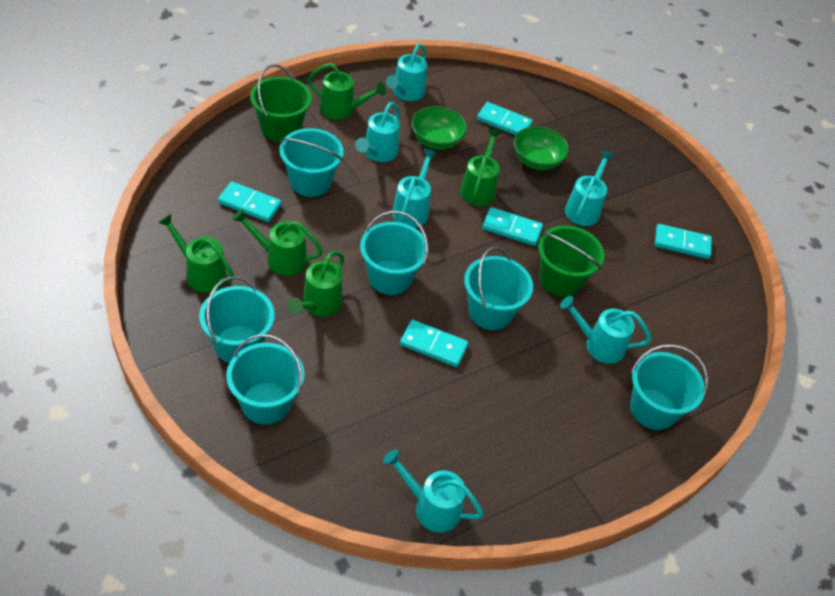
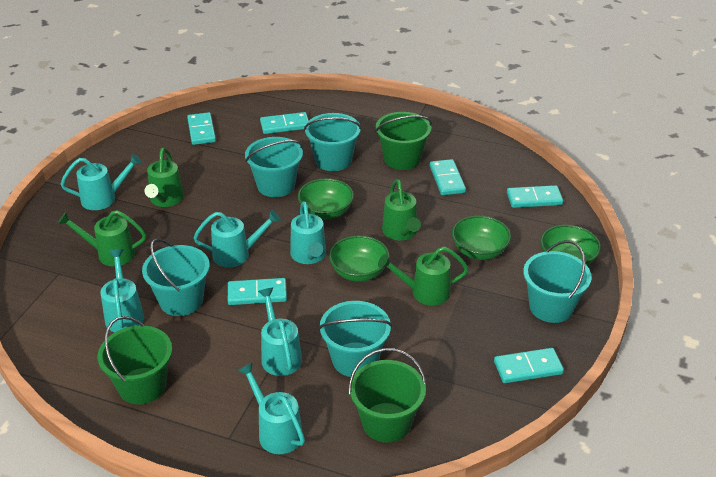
green bowl: 2 -> 4
green bucket: 2 -> 3
green watering can: 5 -> 4
turquoise bucket: 6 -> 5
turquoise domino: 5 -> 6

